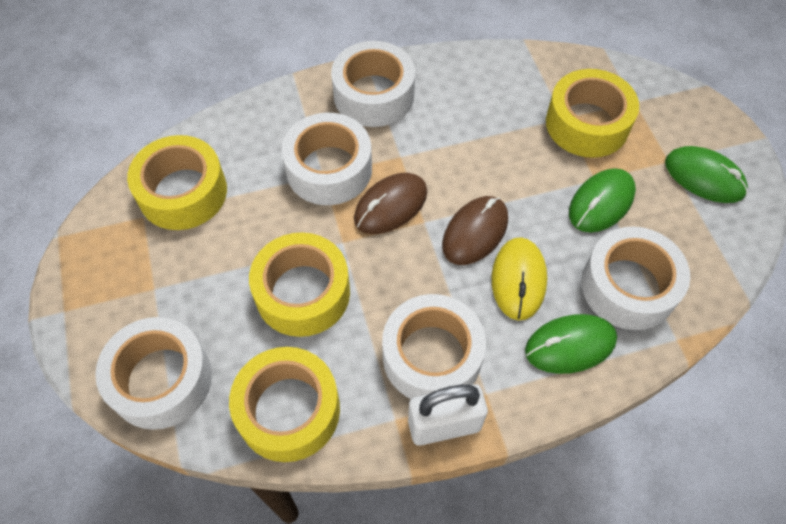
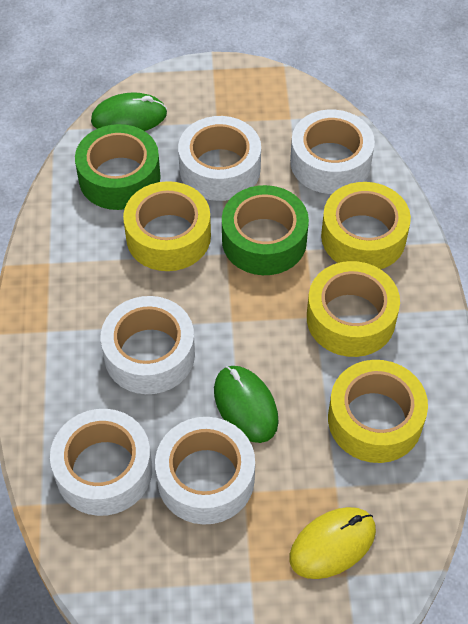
brown mouse: 2 -> 0
green mouse: 3 -> 2
green tape: 0 -> 2
white padlock: 1 -> 0

